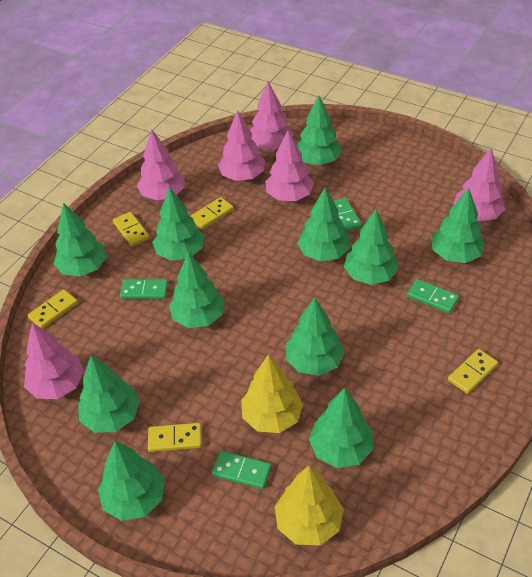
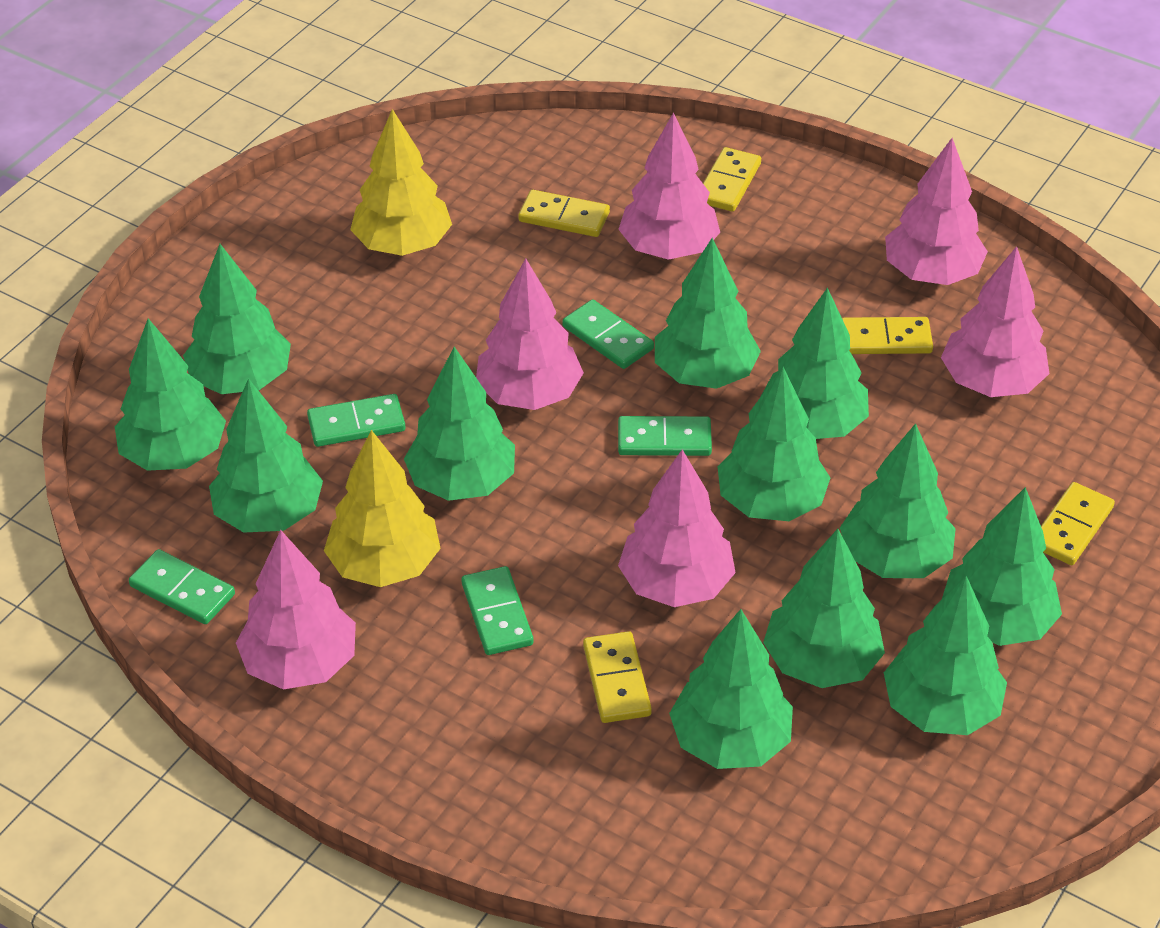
green domino: 4 -> 5
green tree: 11 -> 12

